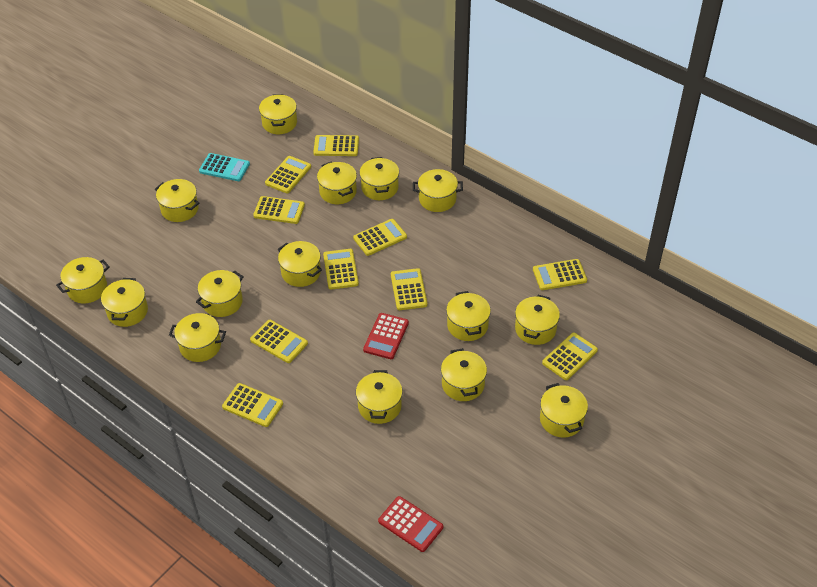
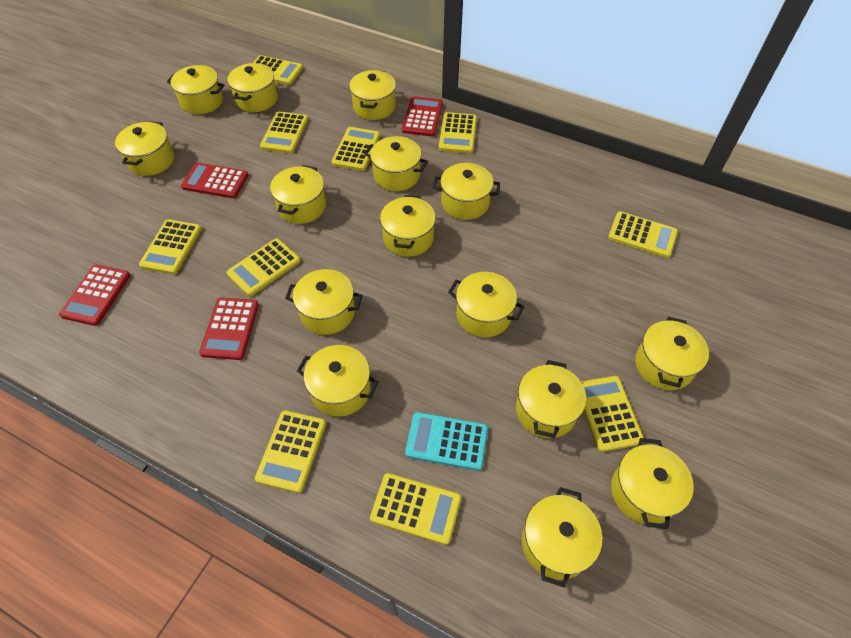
red calculator: 2 -> 4

